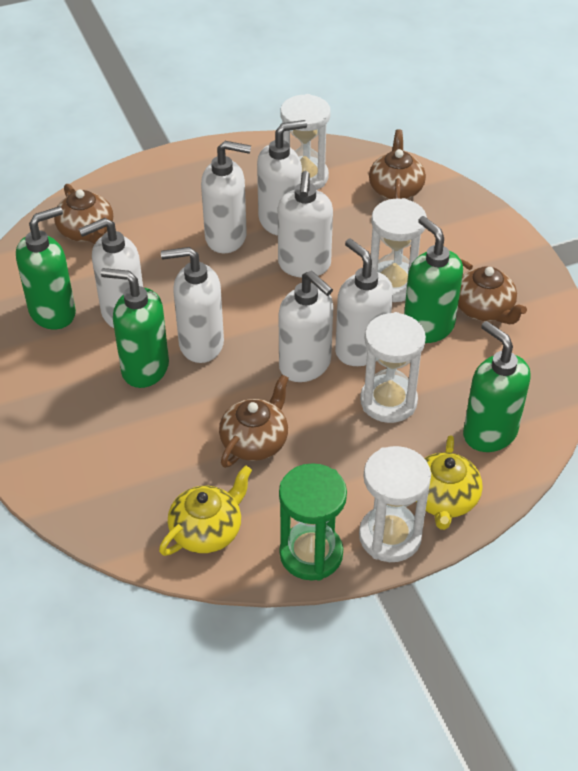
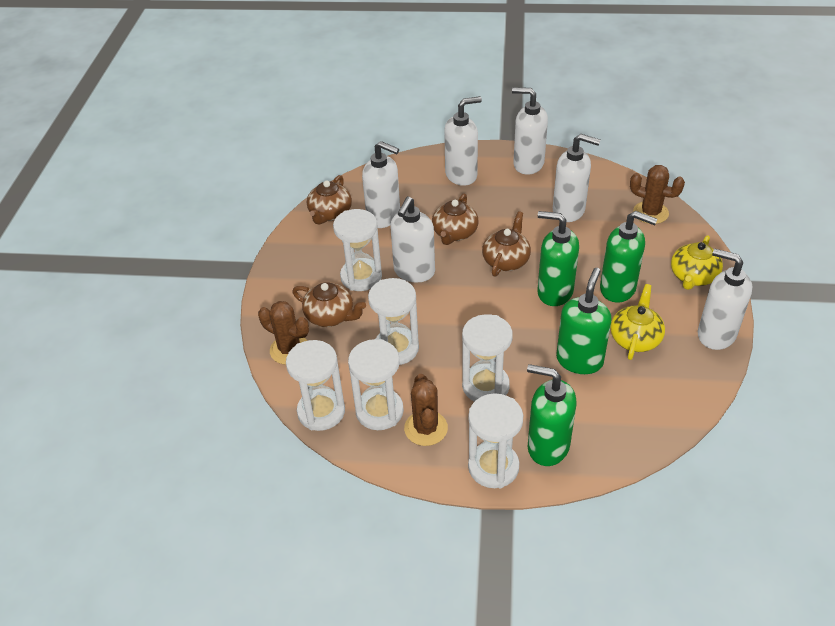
brown cactus: 0 -> 3
green hourglass: 1 -> 0
white hourglass: 4 -> 6
white soap dispenser: 7 -> 6

